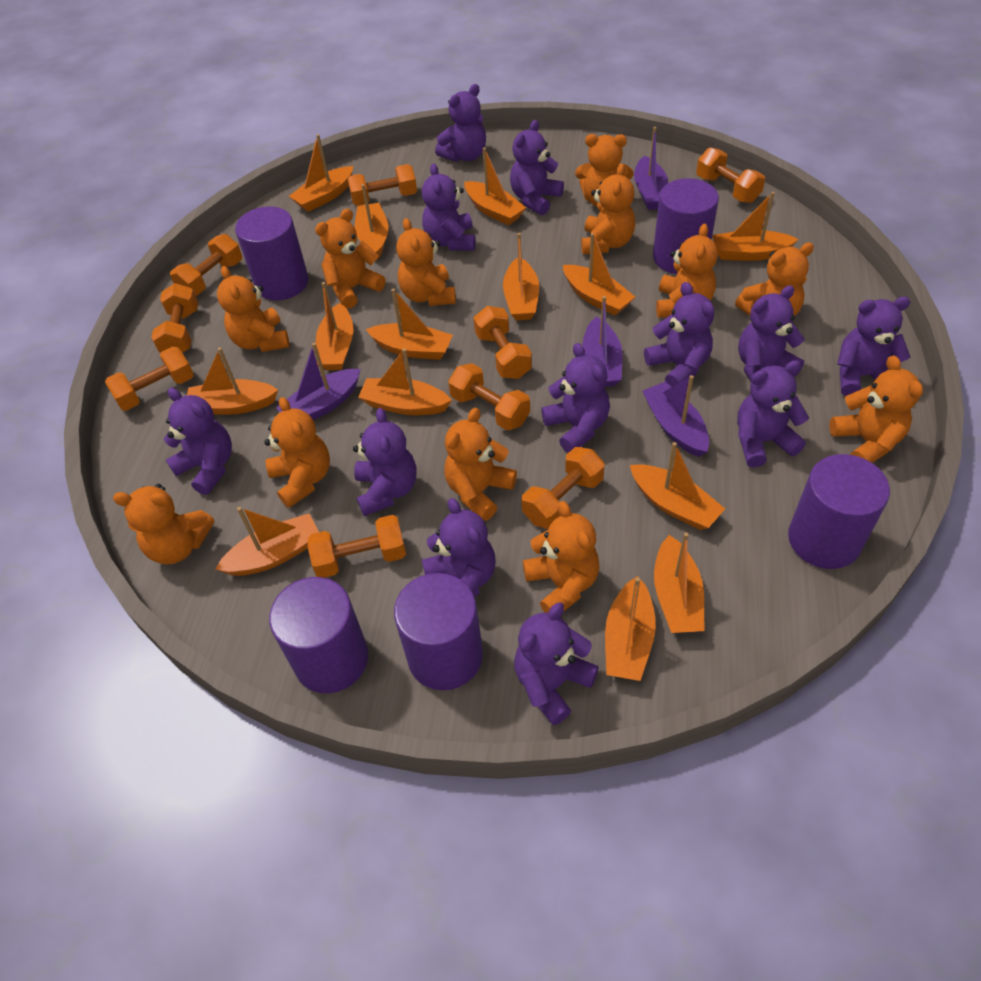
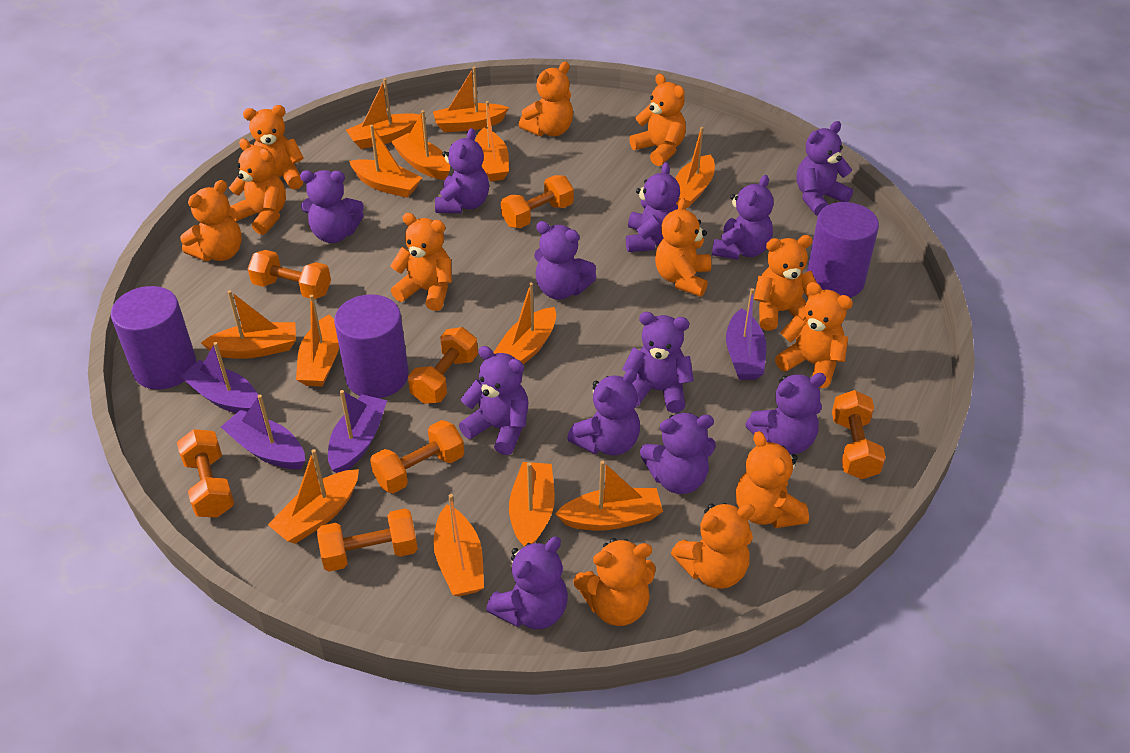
orange boat: 14 -> 13
orange dumbbell: 9 -> 7
purple cylinder: 5 -> 3

